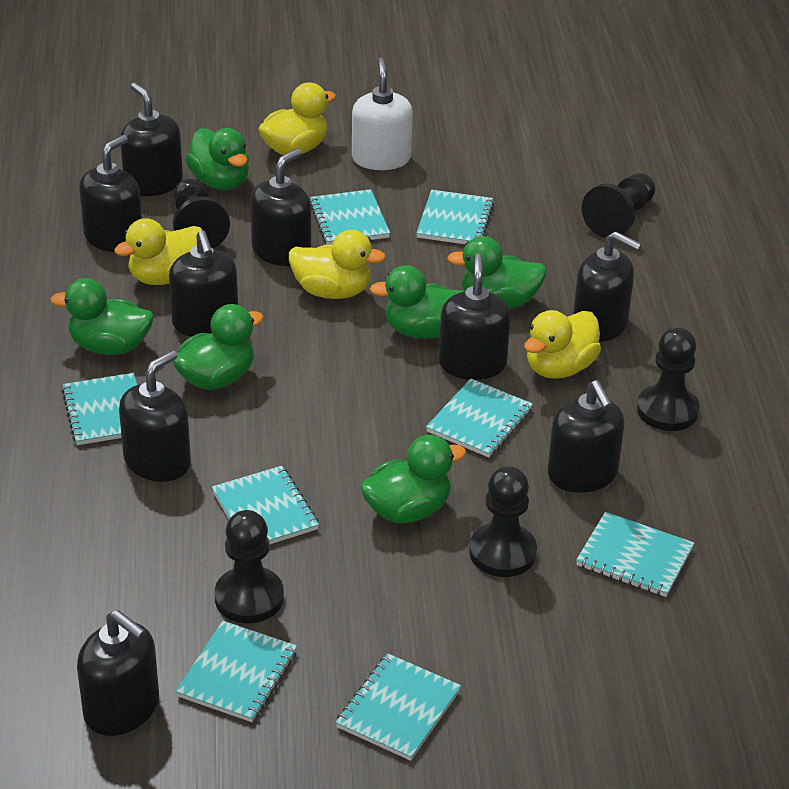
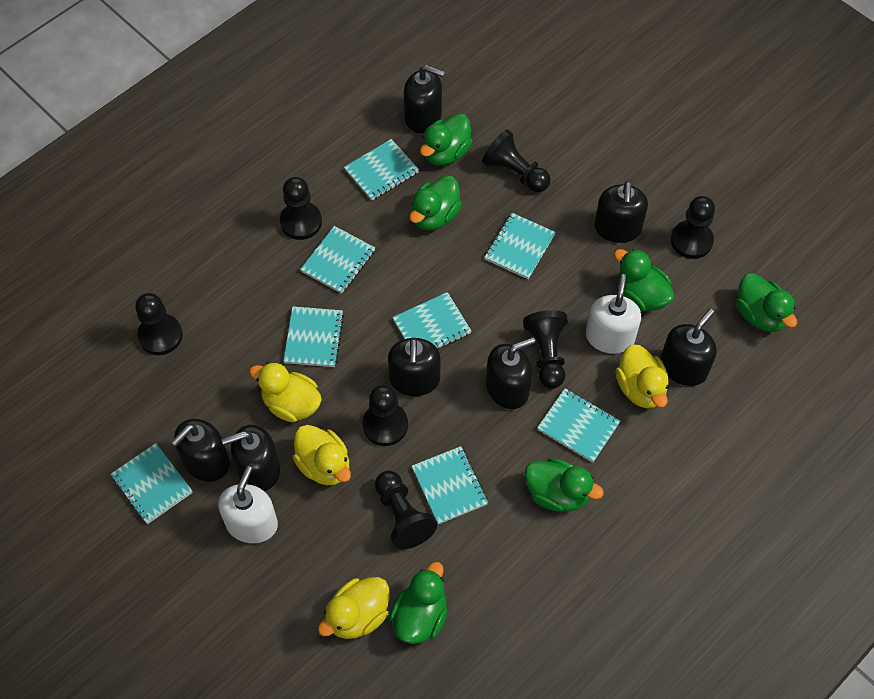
black pawn: 5 -> 7
black soap dispenser: 9 -> 7
white soap dispenser: 1 -> 2

